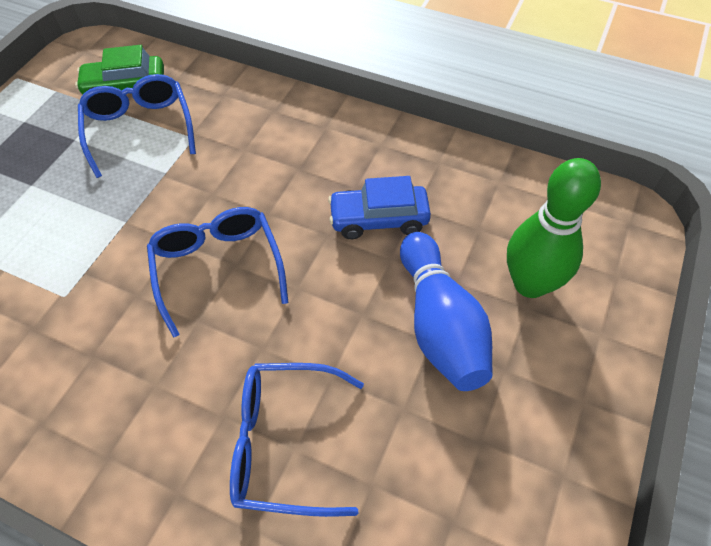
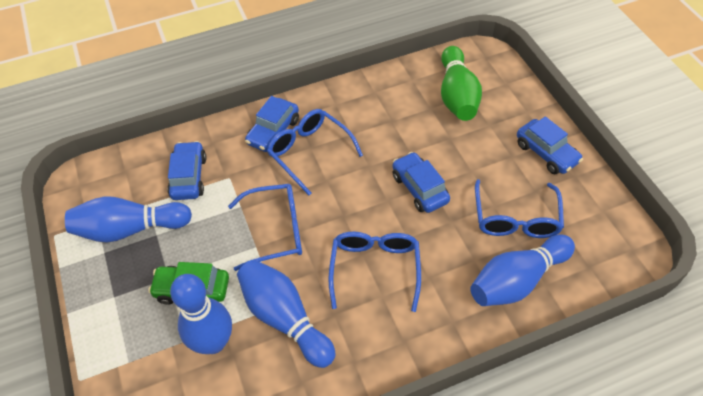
blue bowling pin: 1 -> 4
blue car: 1 -> 4
blue glasses: 3 -> 4

